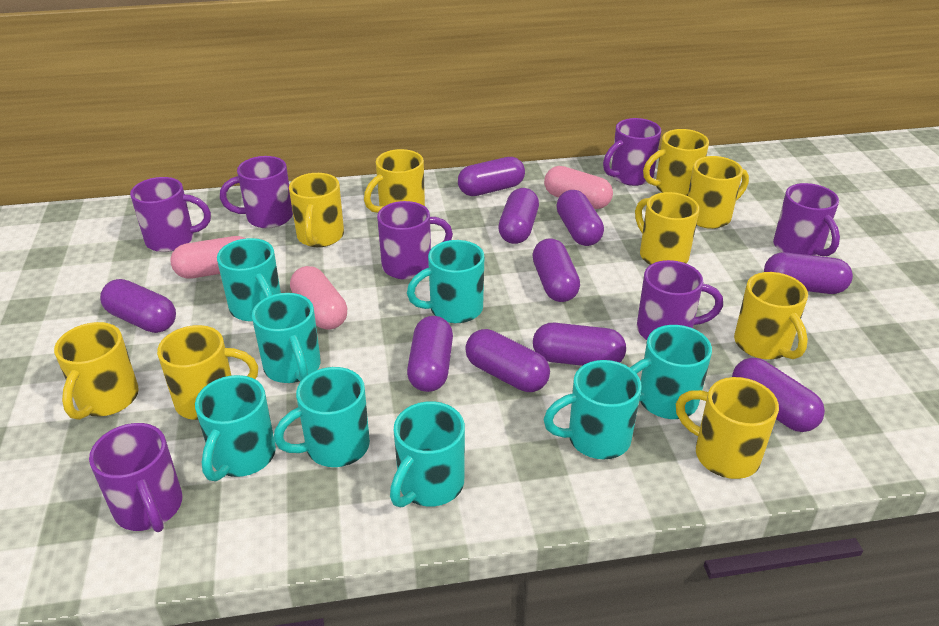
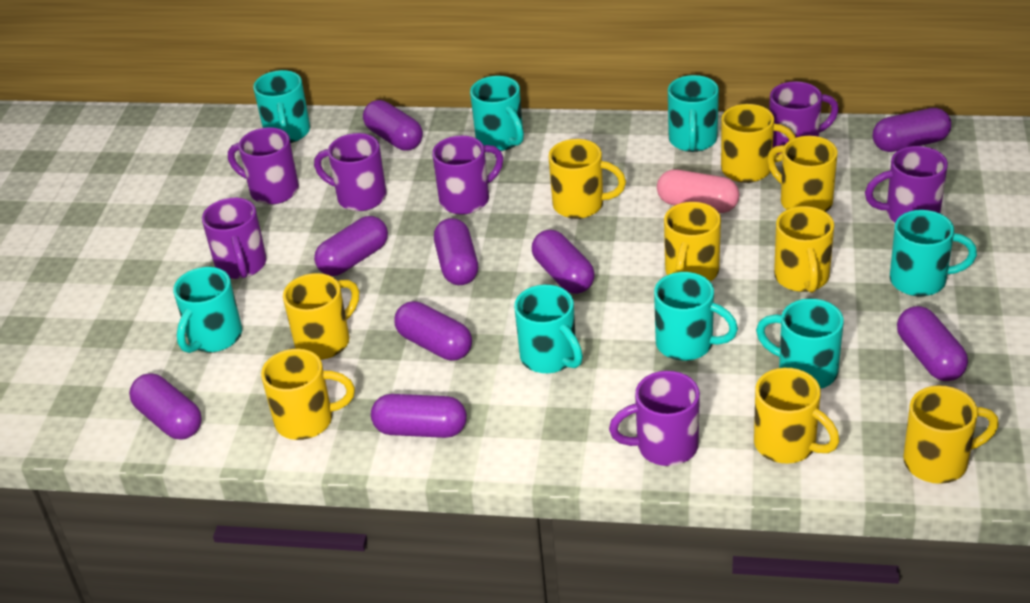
pink capsule: 3 -> 1
purple capsule: 10 -> 9

